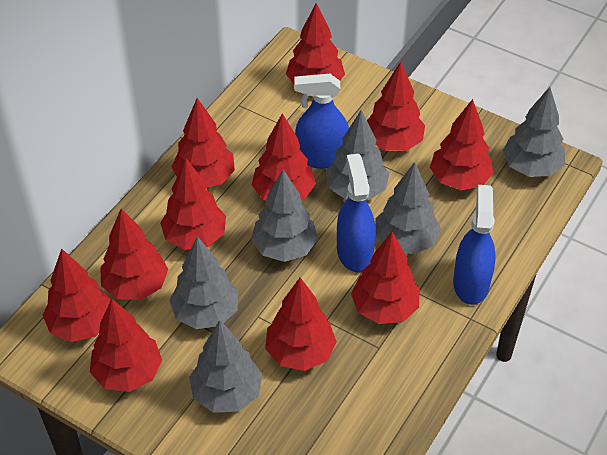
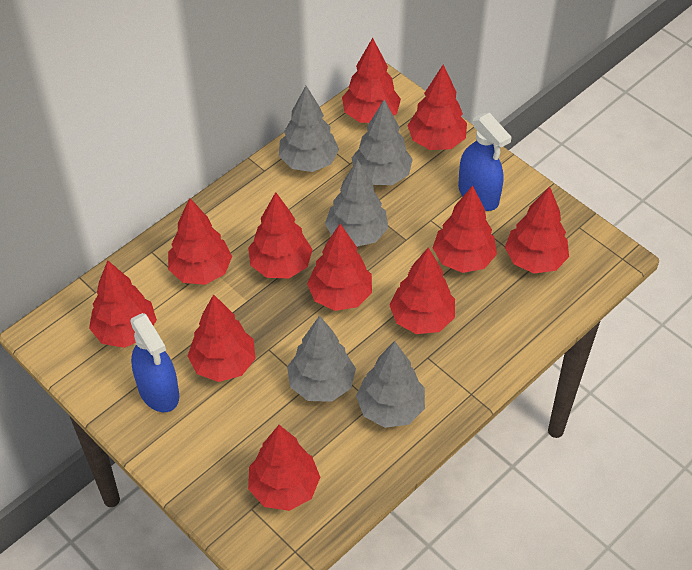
blue spray bottle: 3 -> 2
grey tree: 6 -> 5

